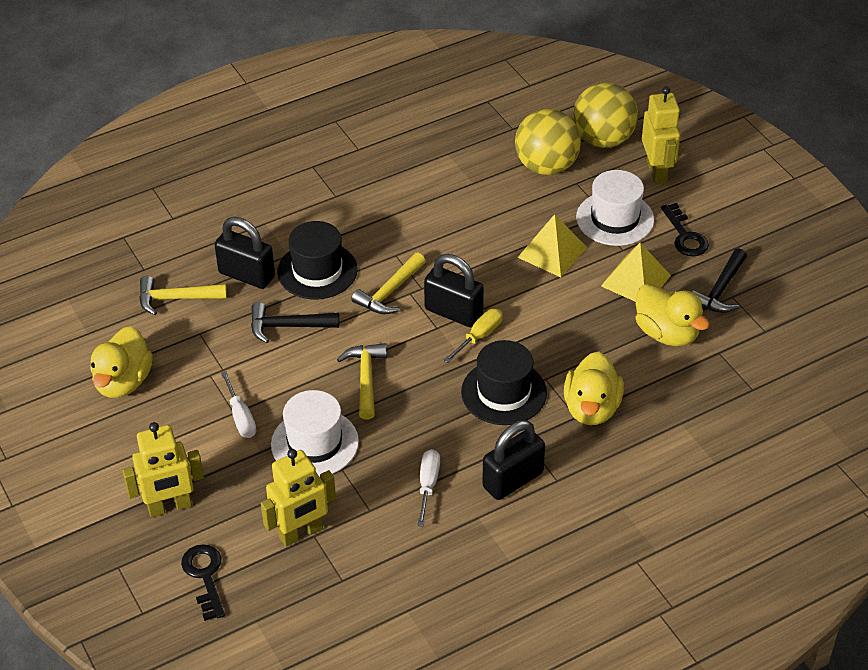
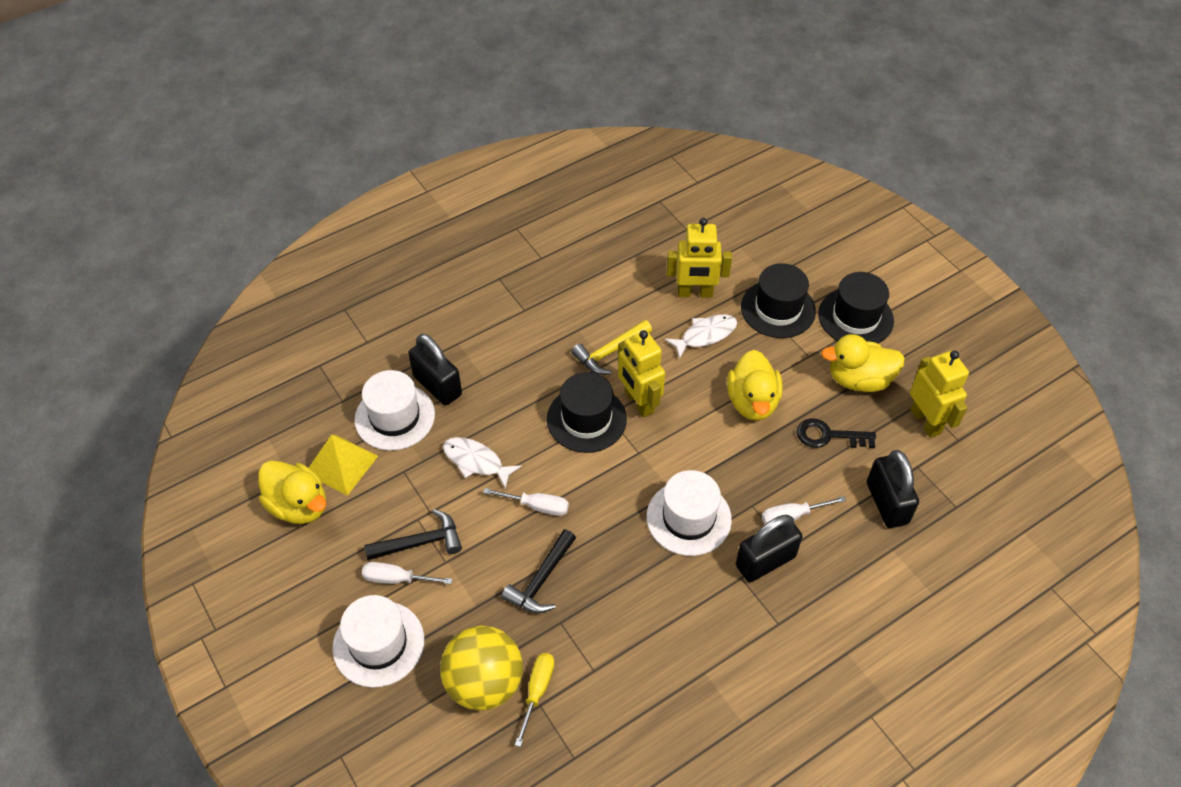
black hat: 2 -> 3
black key: 2 -> 1
white fish: 0 -> 2
white hat: 2 -> 3
white screwdriver: 2 -> 3
yellow ball: 2 -> 1
yellow hammer: 3 -> 1
yellow pyramid: 2 -> 1

